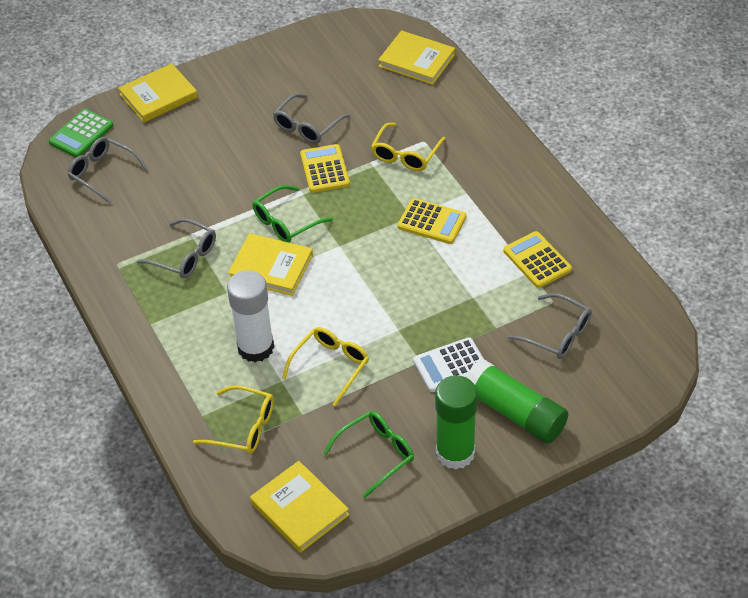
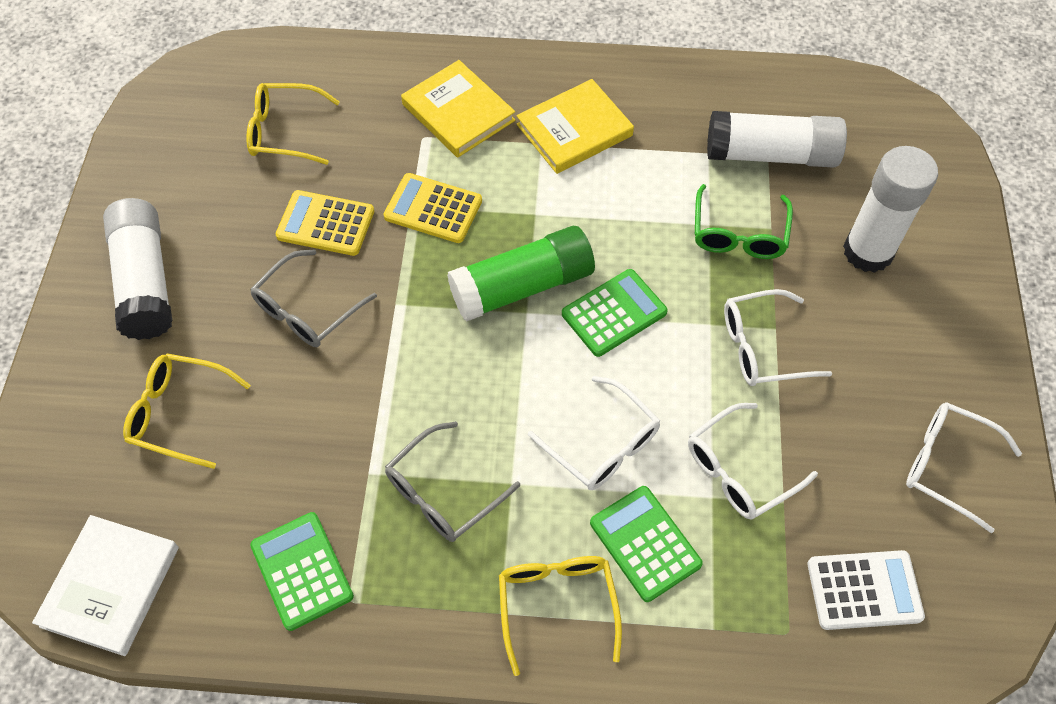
green calculator: 1 -> 3
green glasses: 2 -> 1
green glue stick: 2 -> 1
grey glasses: 4 -> 2
white book: 0 -> 1
white glasses: 0 -> 4
white glue stick: 1 -> 3
yellow book: 4 -> 2
yellow calculator: 3 -> 2

